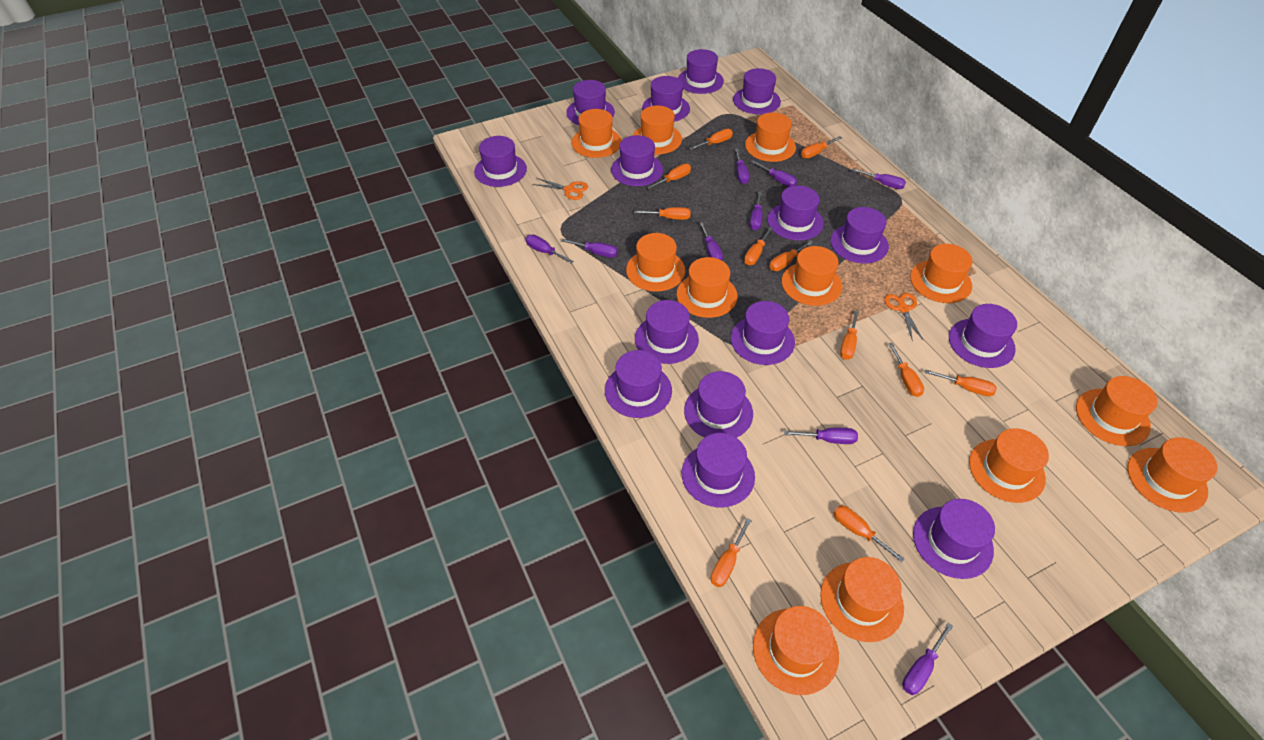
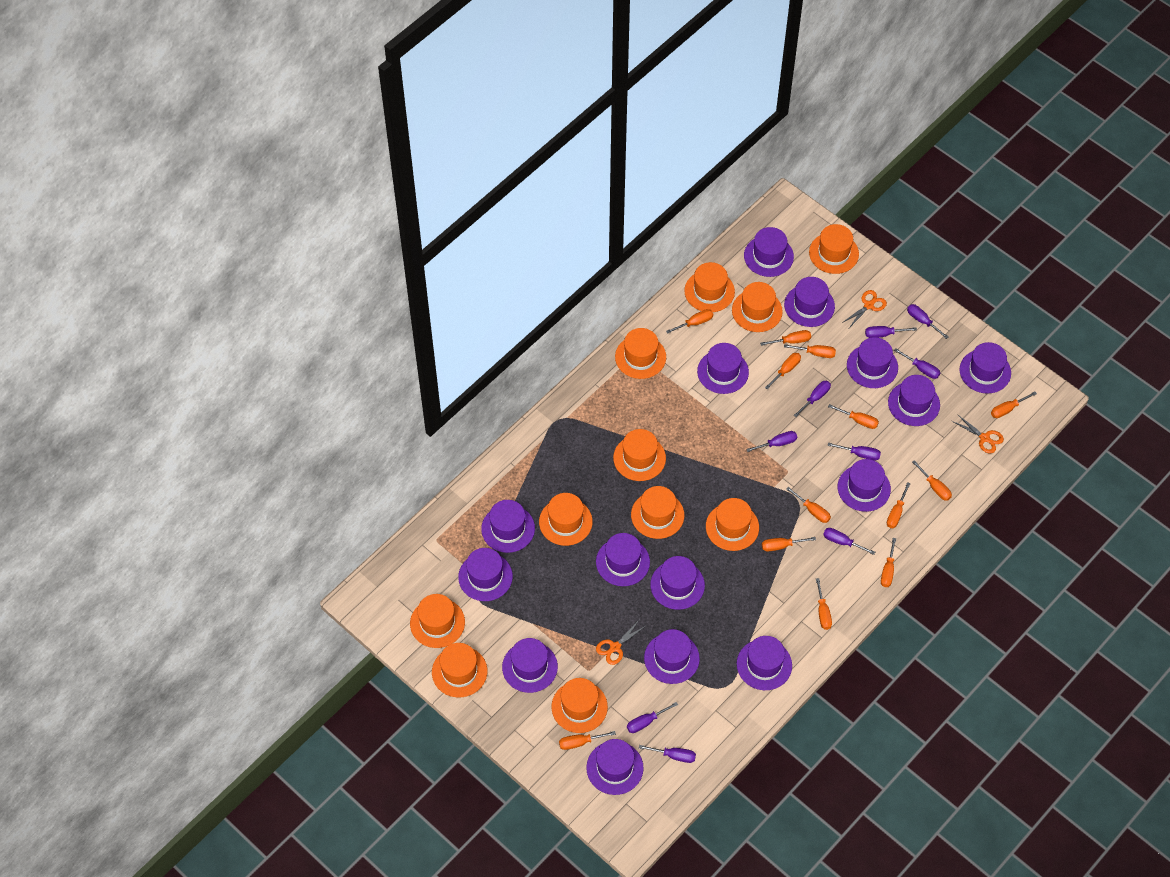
orange hat: 12 -> 11
orange scissors: 2 -> 3
orange screwdriver: 11 -> 13

